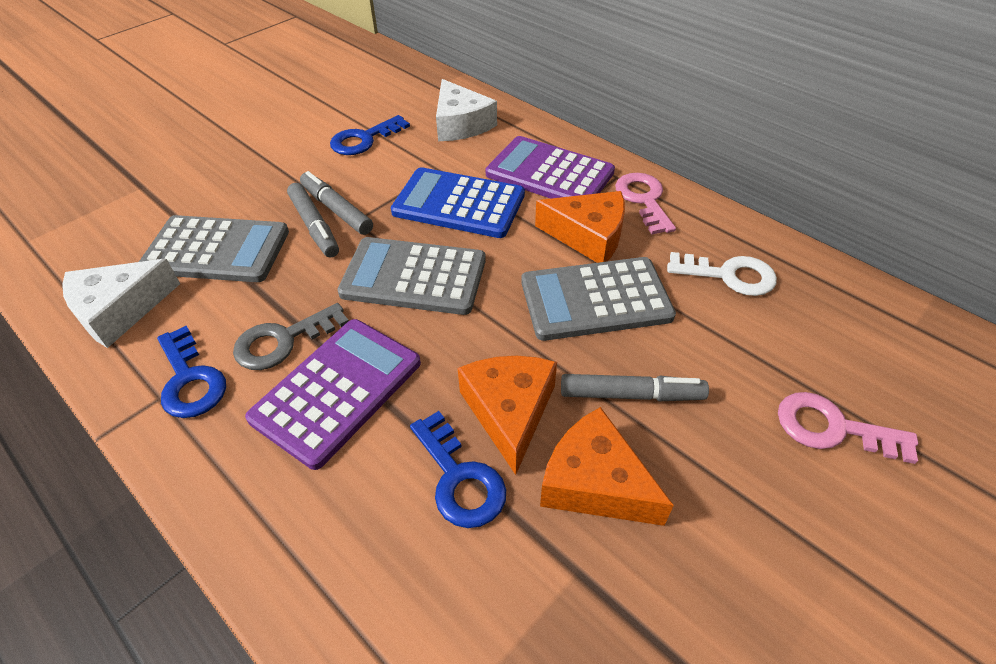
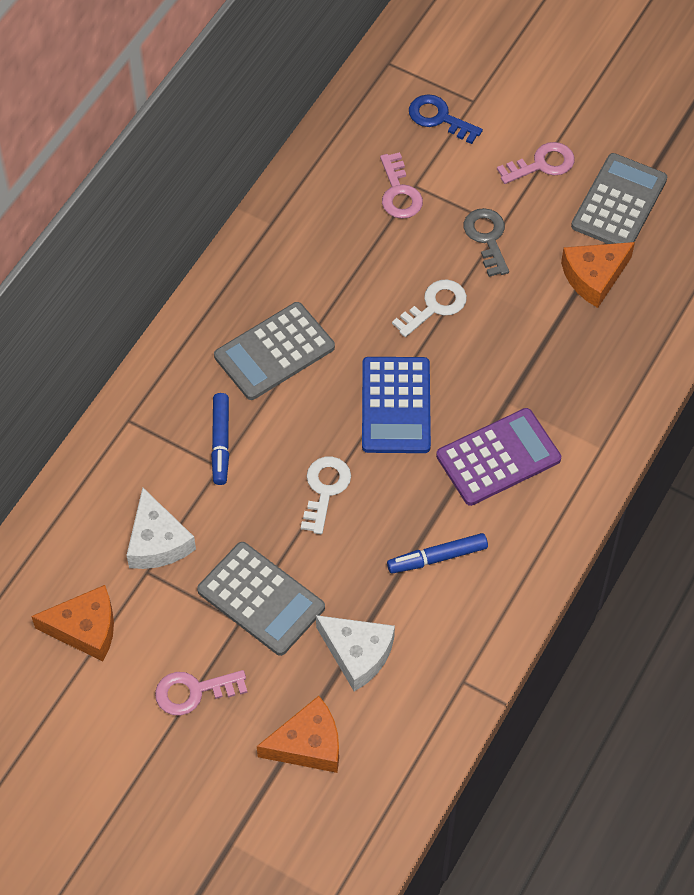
blue key: 3 -> 1
blue marker: 0 -> 2
grey marker: 3 -> 0
pink key: 2 -> 3
purple calculator: 2 -> 1
white key: 1 -> 2

